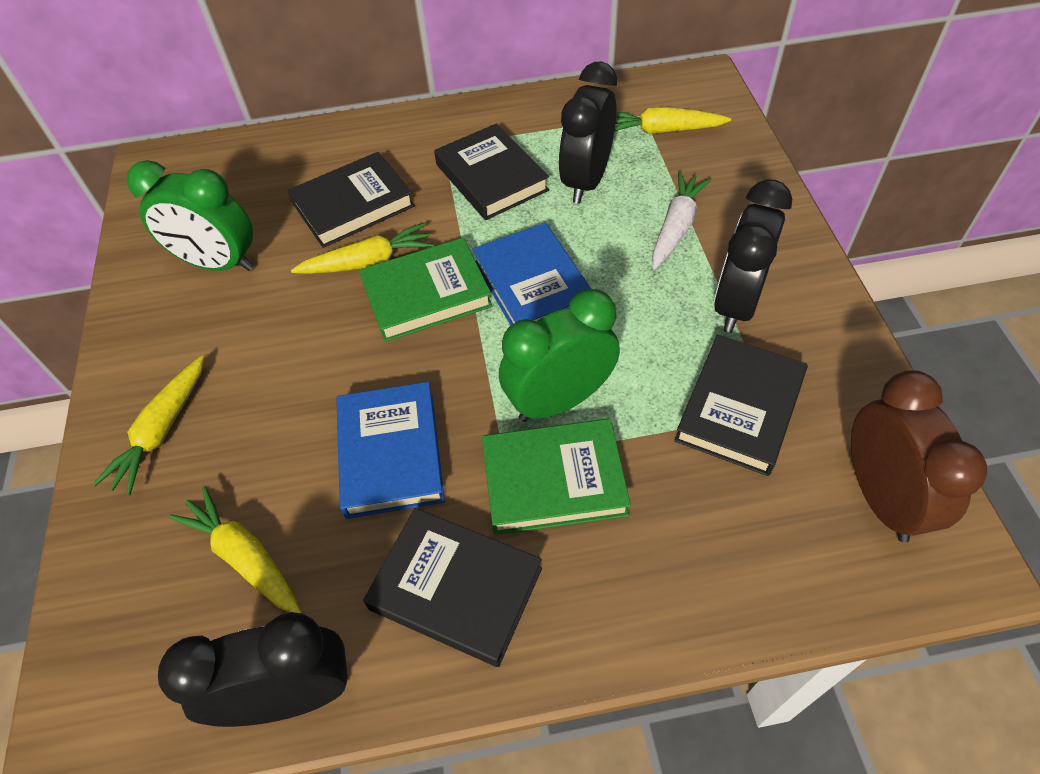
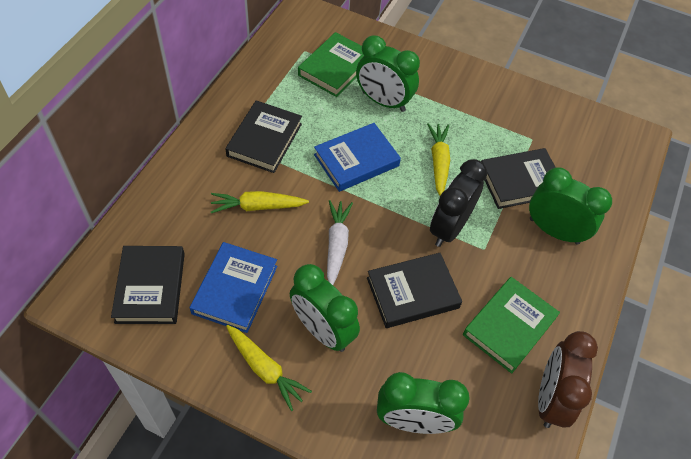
black clock: 3 -> 1
green clock: 2 -> 4
yellow carrot: 4 -> 3

